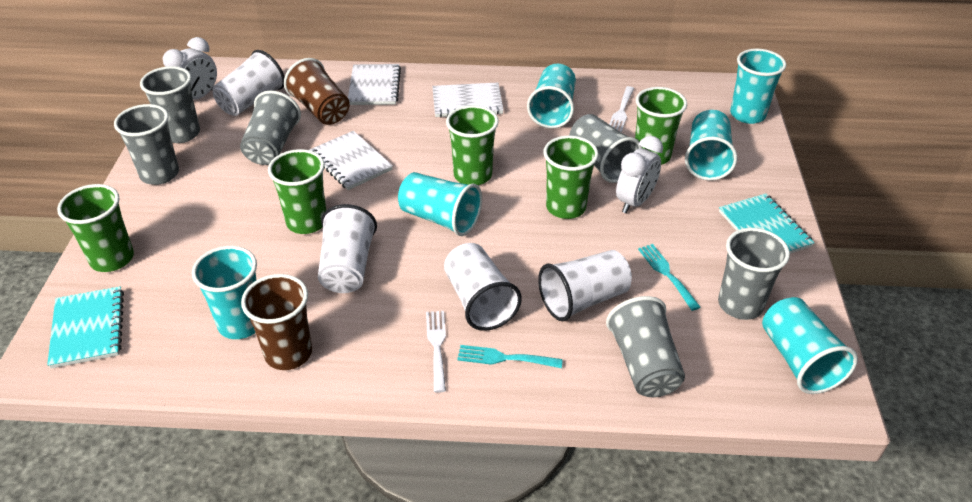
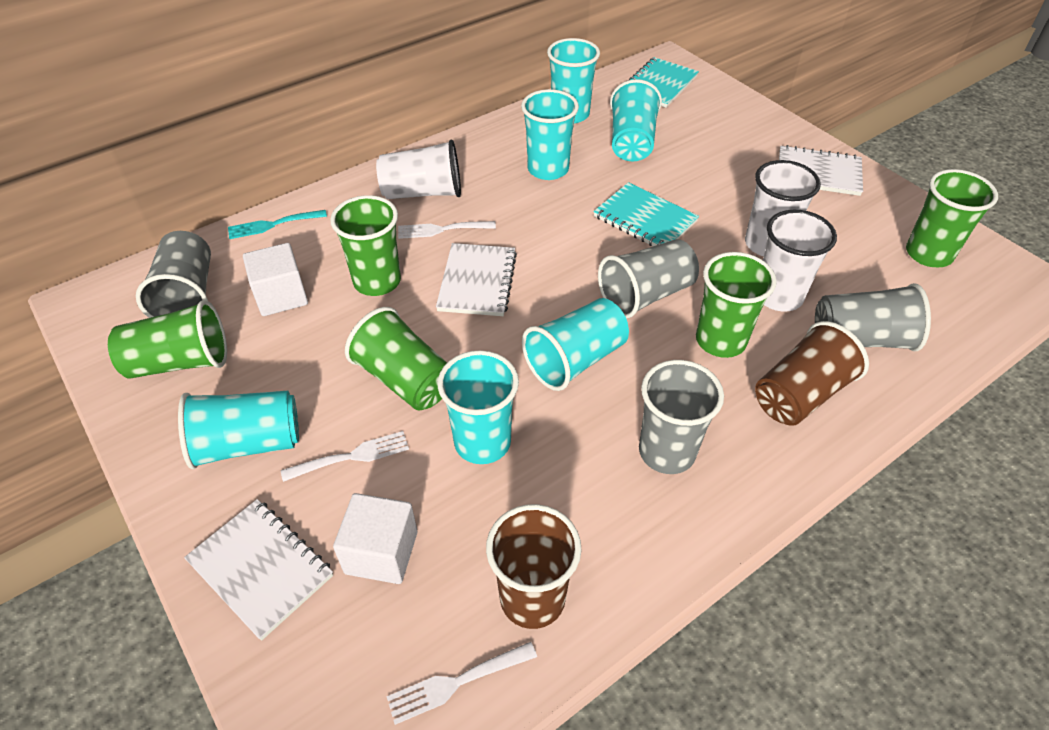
grey cup: 6 -> 4
turquoise fork: 2 -> 1
white clock: 2 -> 0
white cube: 0 -> 2
white cup: 4 -> 3
white fork: 2 -> 3

